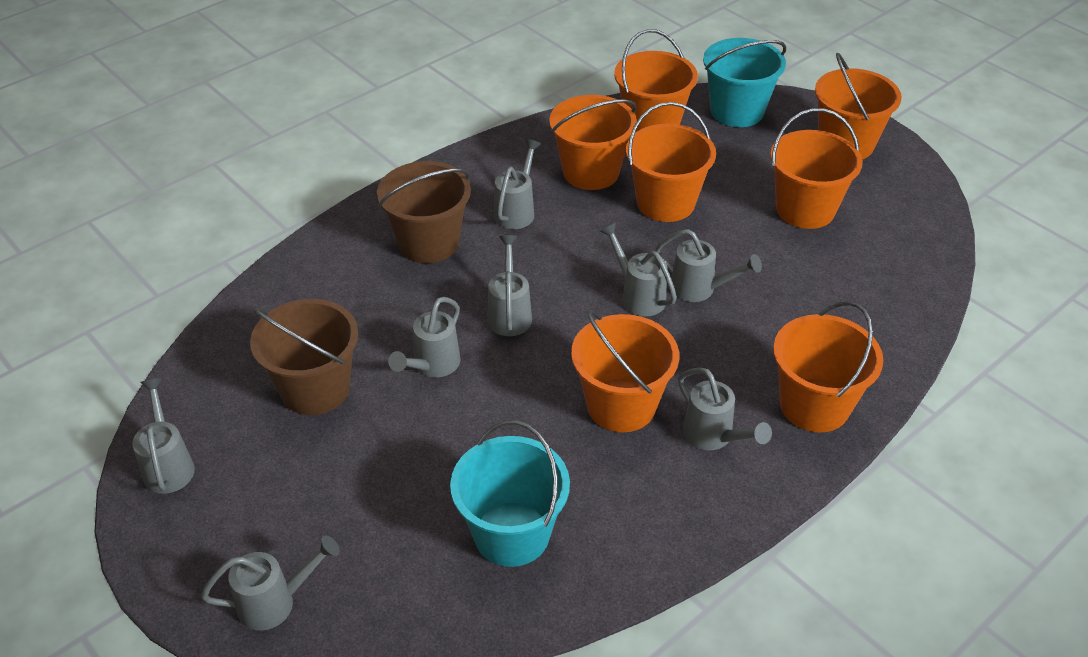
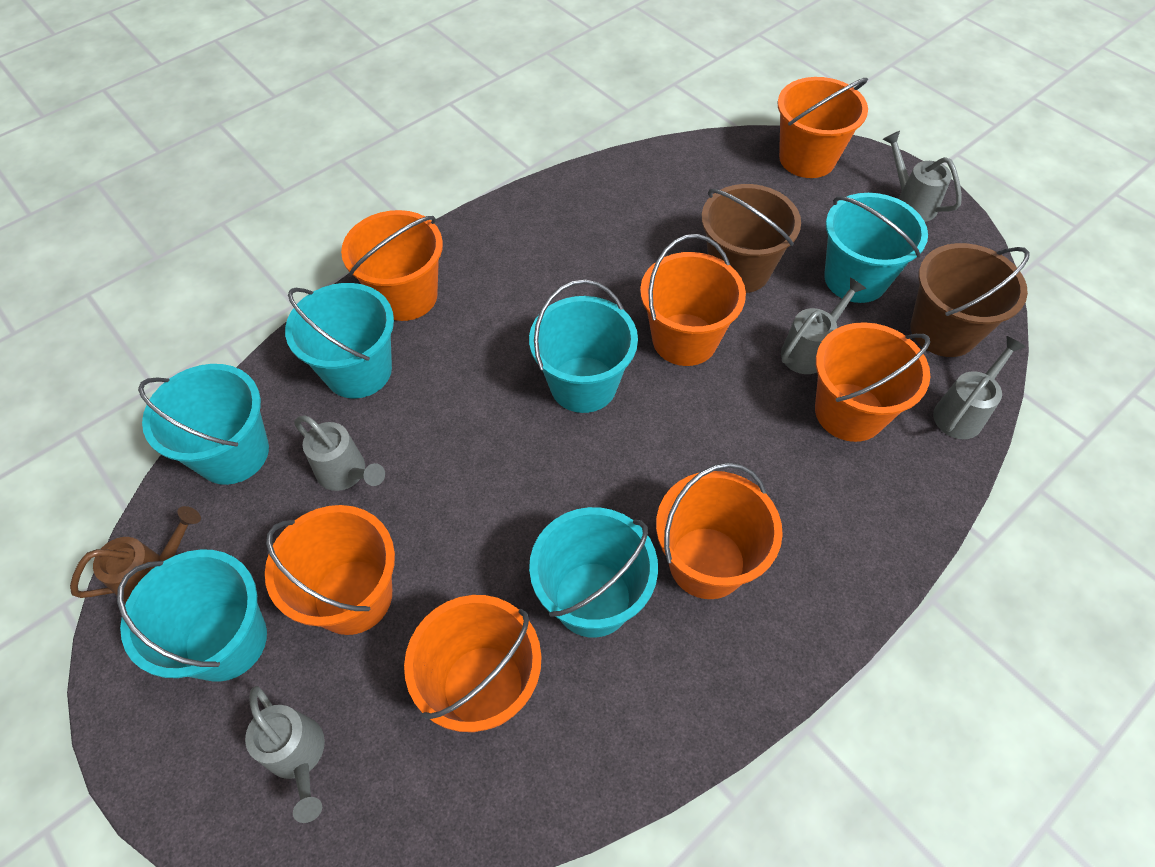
brown watering can: 0 -> 1
grey watering can: 8 -> 5
turquoise bucket: 2 -> 6

